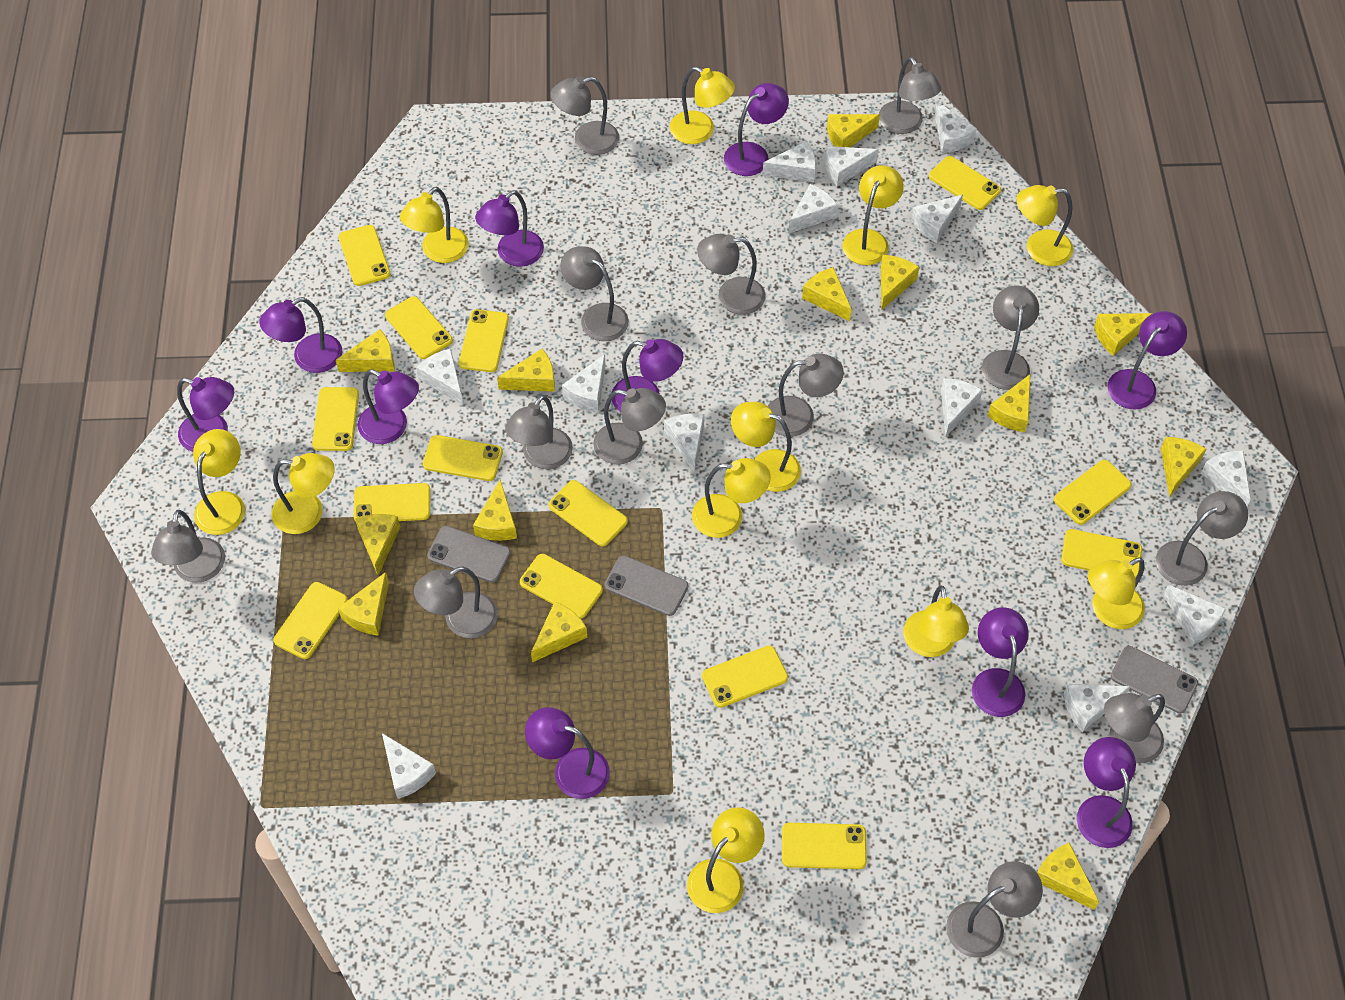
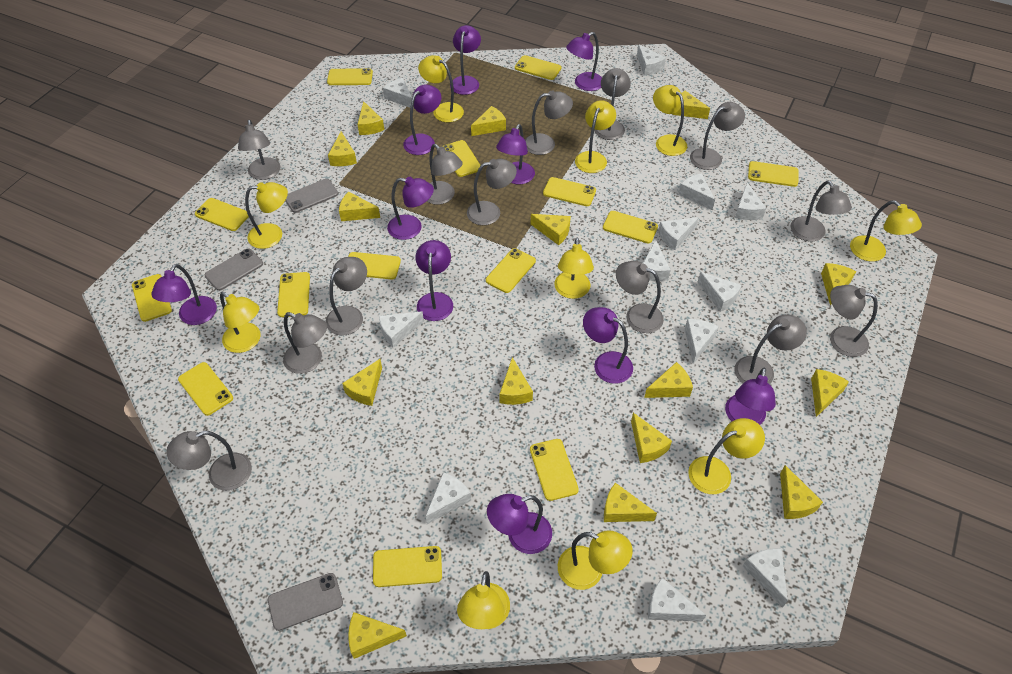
white cheese: 13 -> 12
yellow cheese: 13 -> 15
yellow lamp: 11 -> 10

